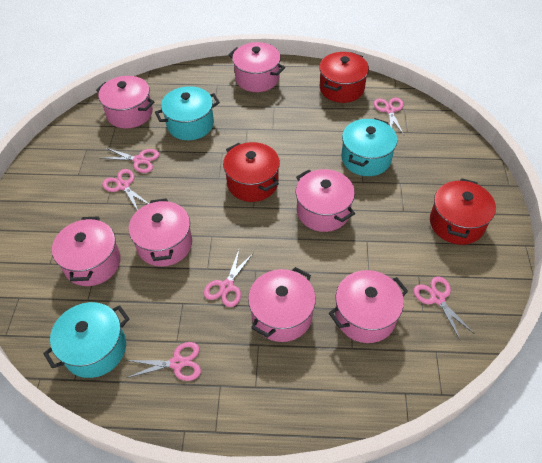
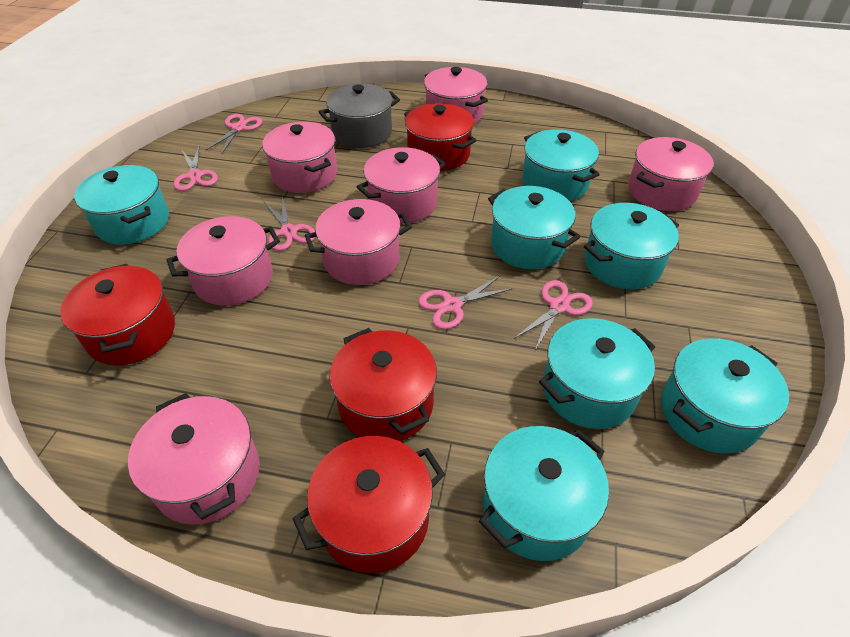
grey pot: 0 -> 1
pink scissors: 6 -> 5
red pot: 3 -> 4
turquoise pot: 3 -> 7

